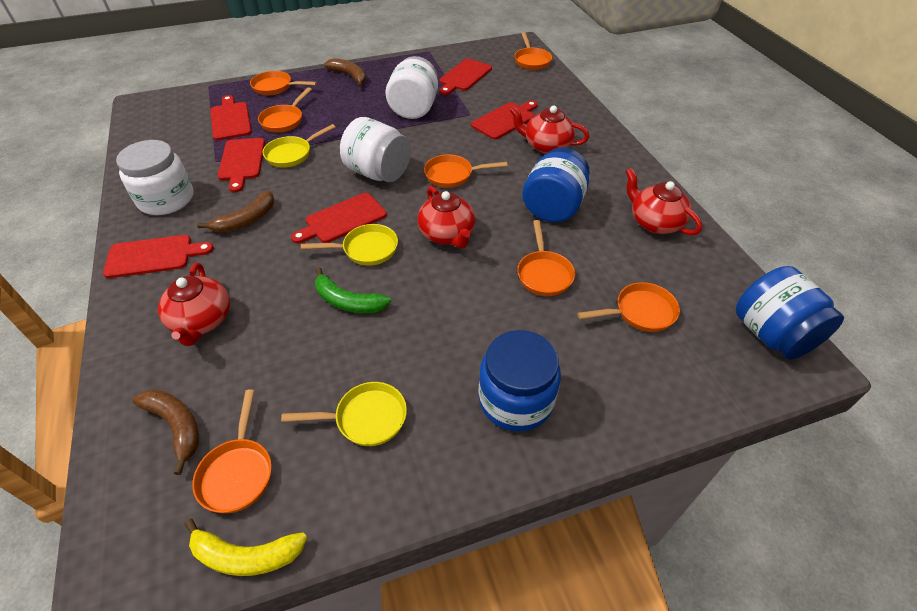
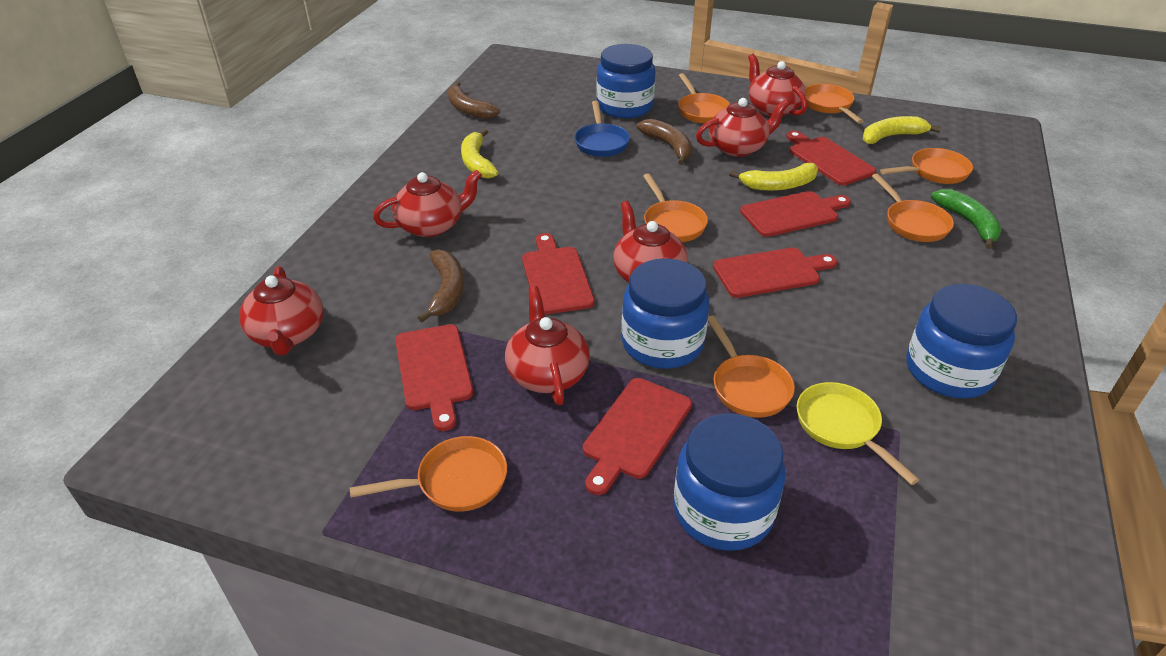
blue jar: 3 -> 4
blue pan: 0 -> 1
red teapot: 4 -> 6
white jar: 3 -> 0
yellow banana: 1 -> 3
yellow pan: 3 -> 1

